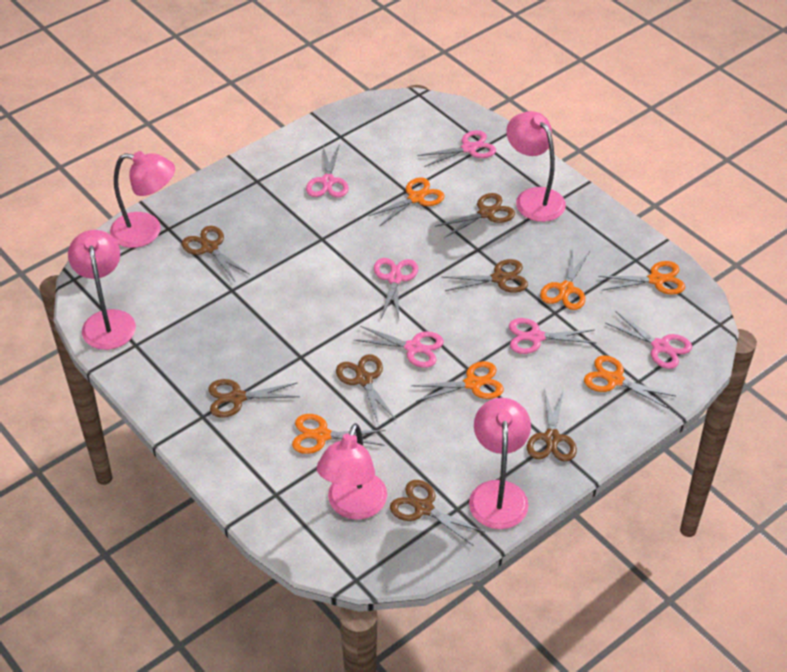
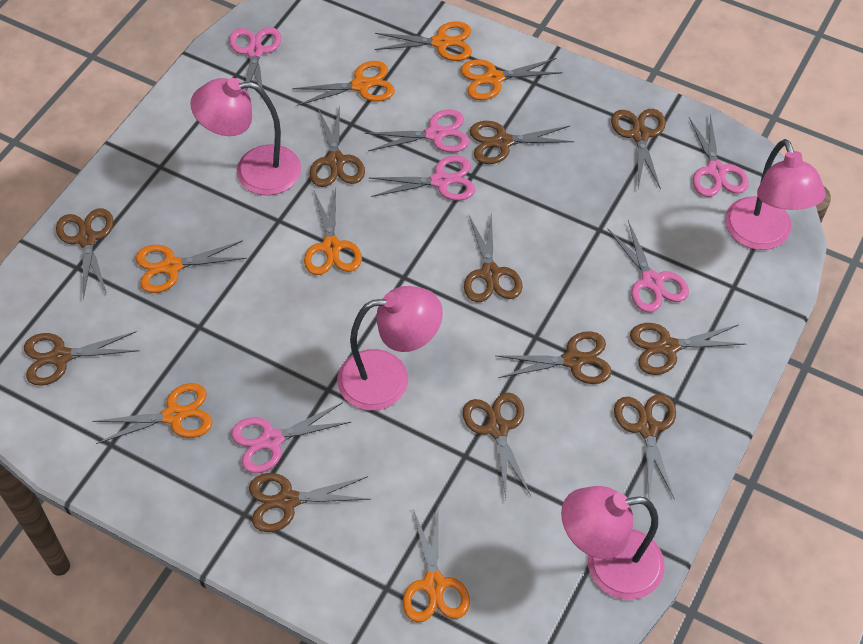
brown scissors: 7 -> 11
orange scissors: 6 -> 7
pink lamp: 5 -> 4

